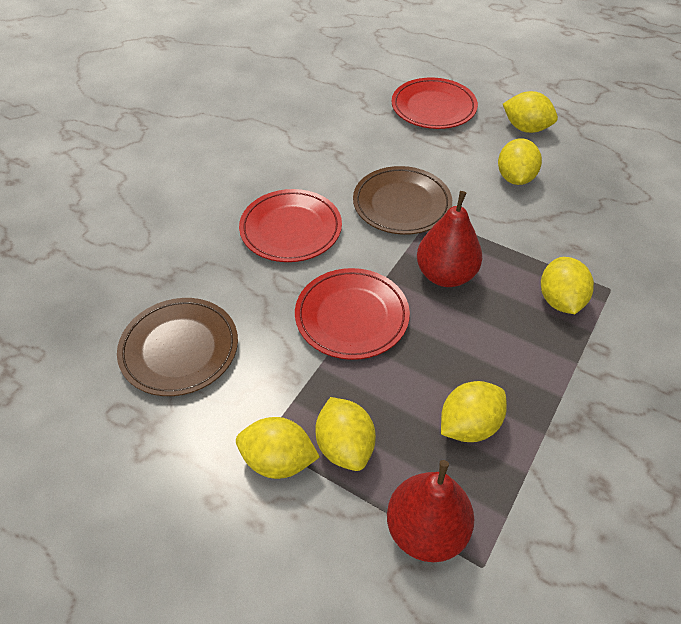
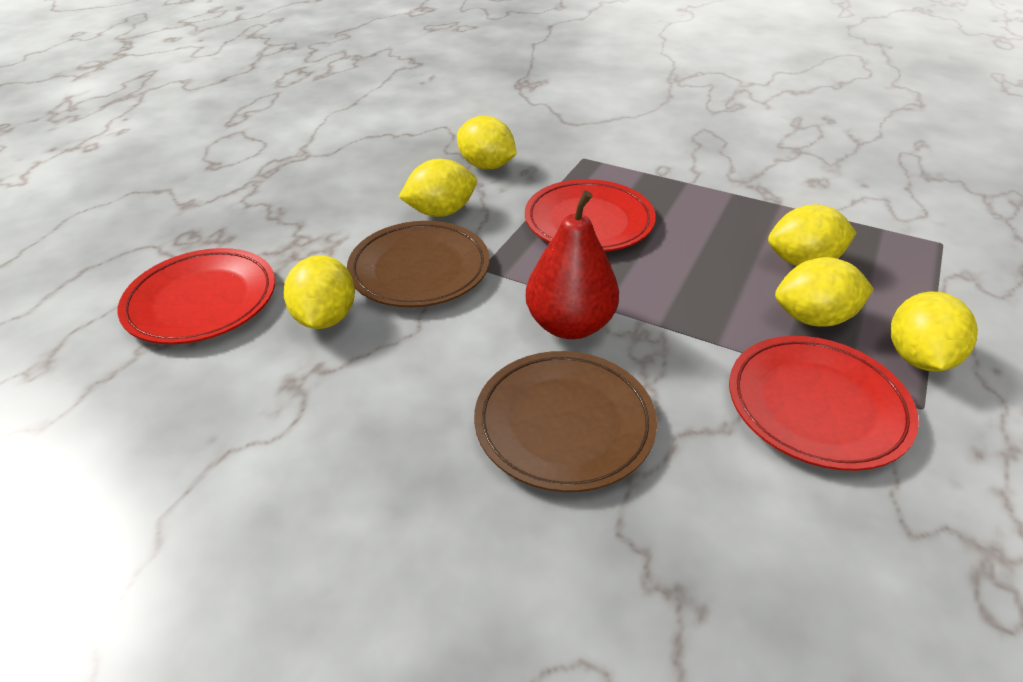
red pear: 2 -> 1

